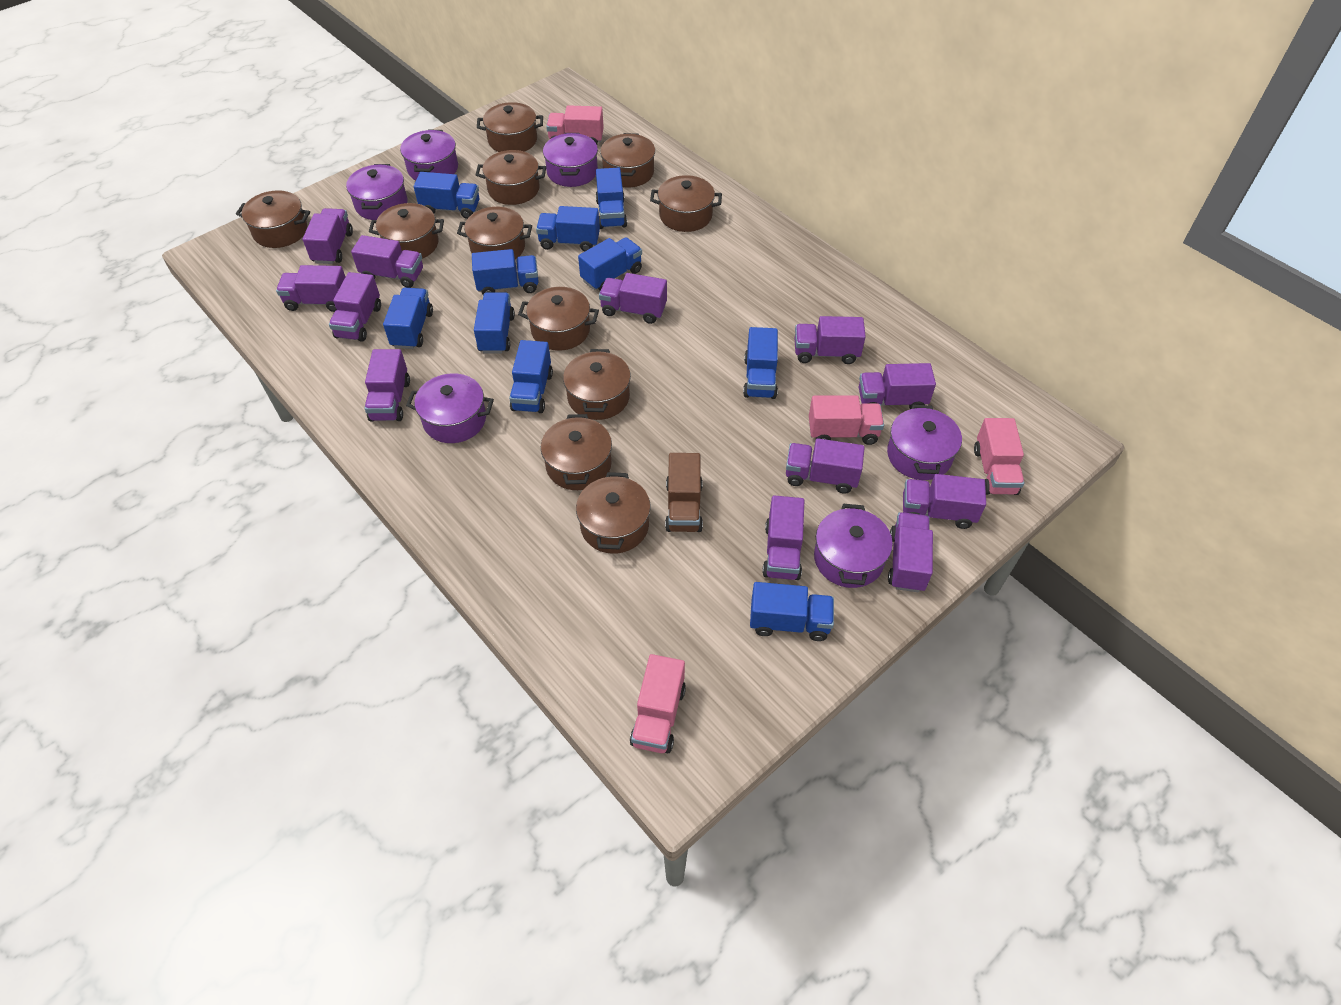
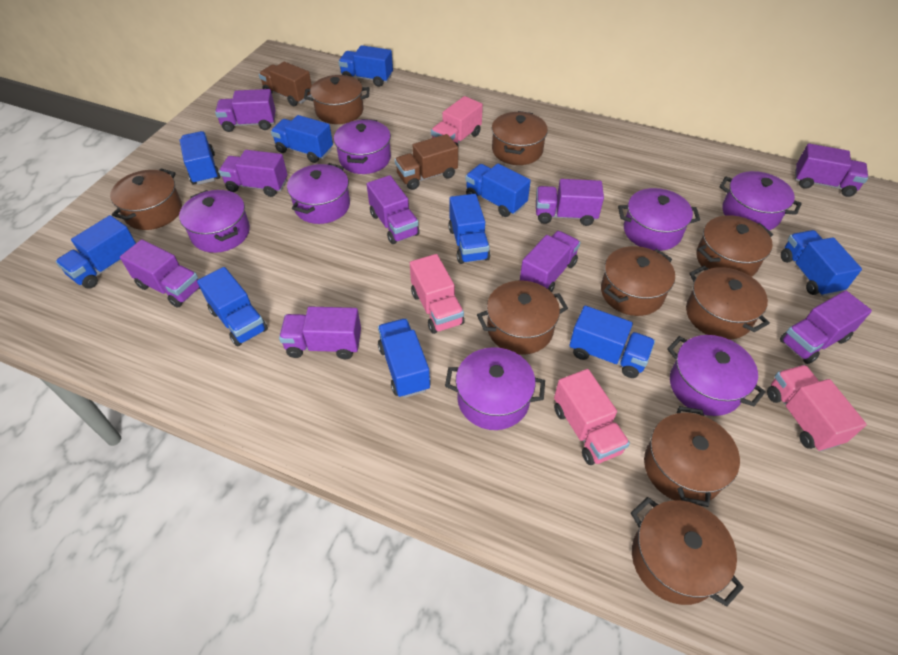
brown pot: 11 -> 9
brown truck: 1 -> 2
purple pot: 6 -> 7
purple truck: 12 -> 9

